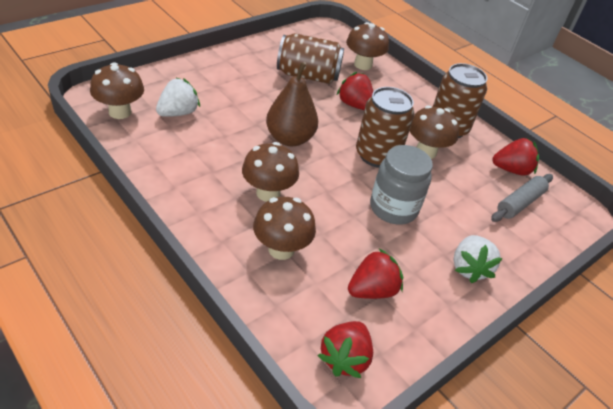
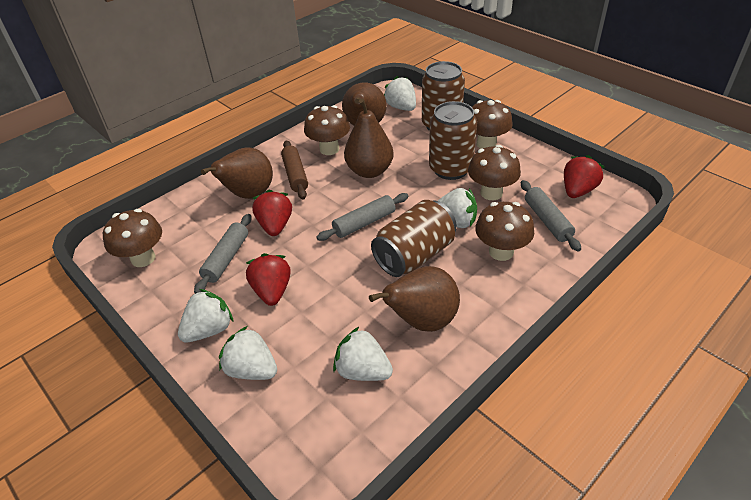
brown pear: 1 -> 4
brown rolling pin: 0 -> 1
grey jar: 1 -> 0
grey rolling pin: 1 -> 3
red strawberry: 4 -> 3
white strawberry: 2 -> 5

